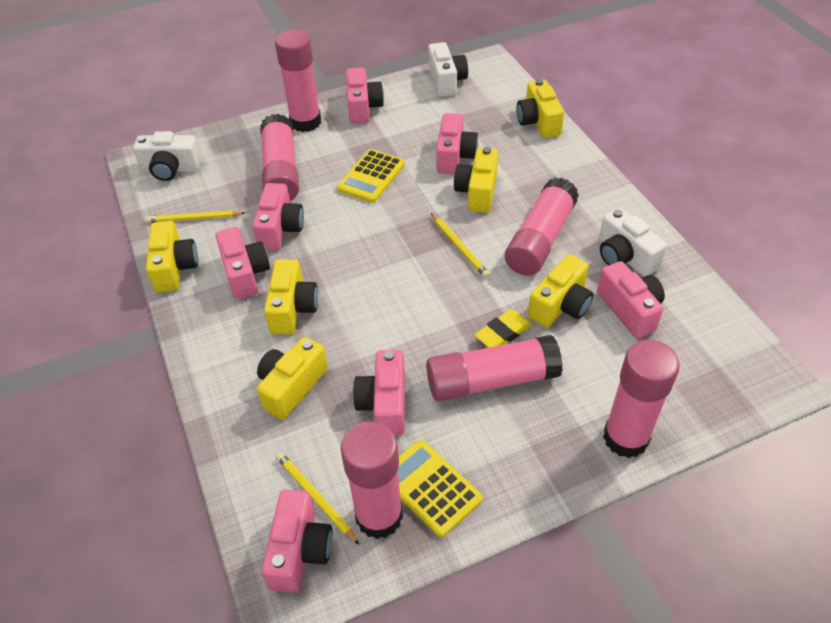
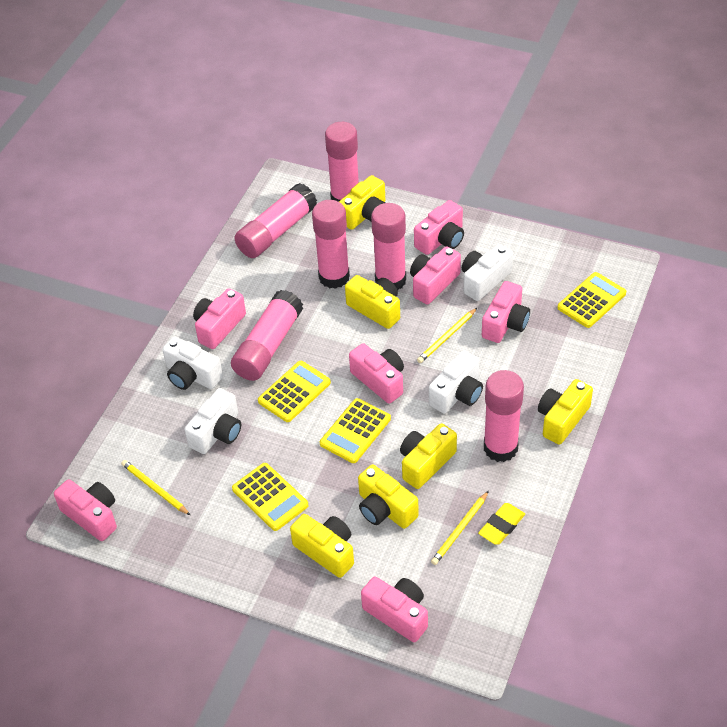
white camera: 3 -> 4
yellow calculator: 2 -> 4

